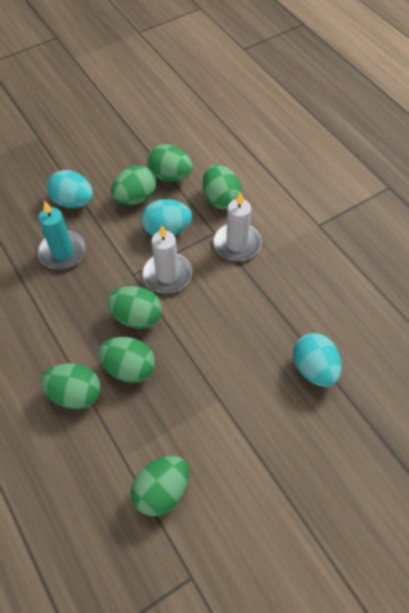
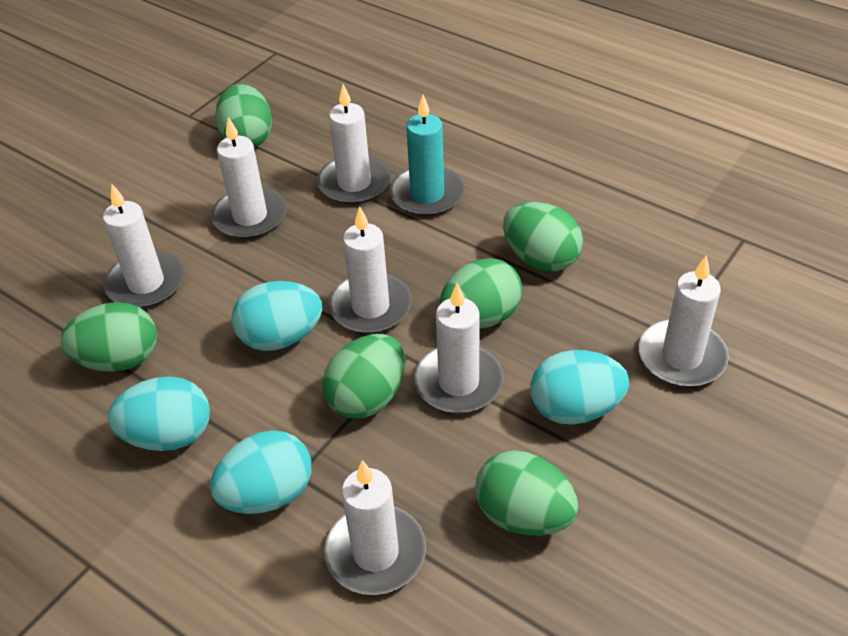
green egg: 7 -> 6
turquoise egg: 3 -> 4
white candle: 2 -> 7

